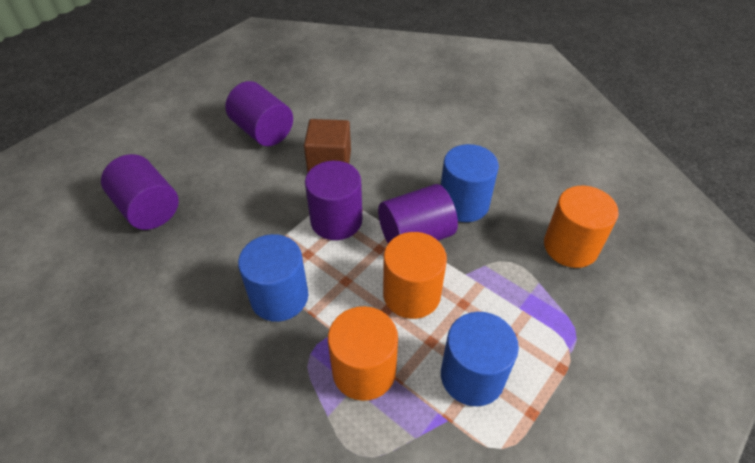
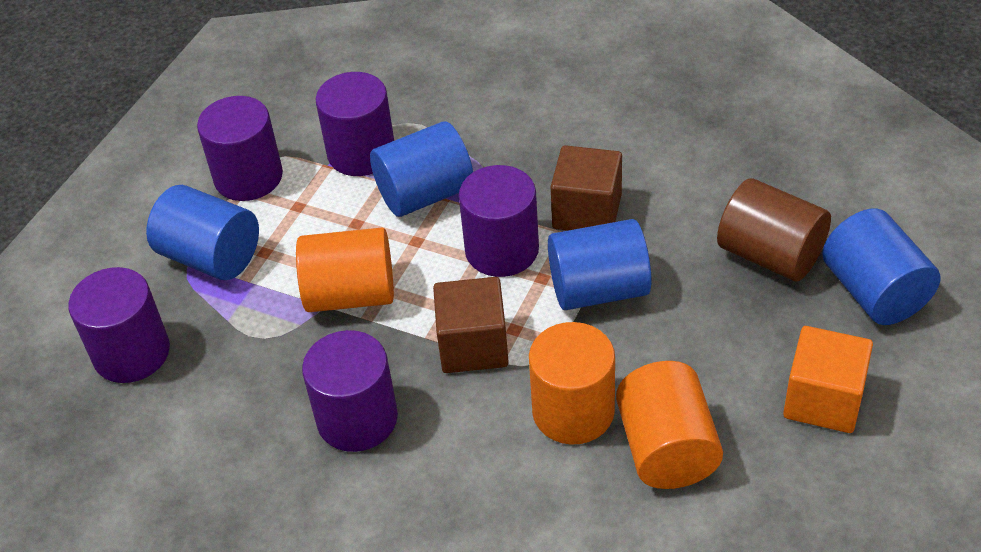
blue cylinder: 3 -> 4
brown cube: 1 -> 2
brown cylinder: 0 -> 1
orange cube: 0 -> 1
purple cylinder: 4 -> 5

